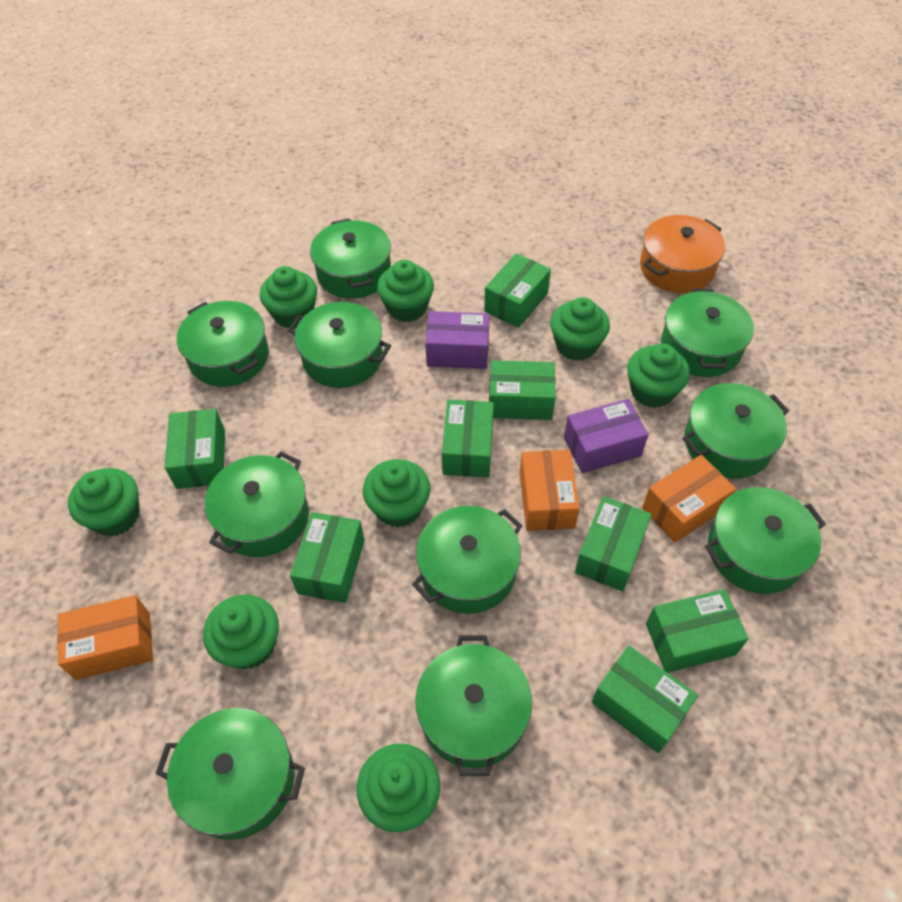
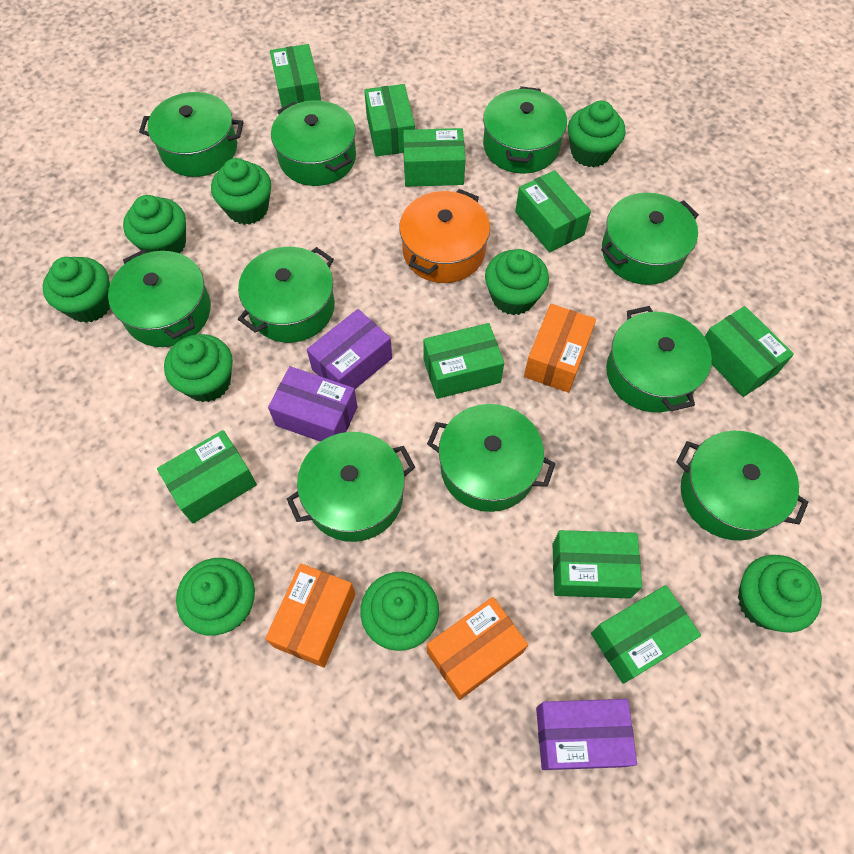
green box: 8 -> 9
green cupcake: 8 -> 9
purple box: 2 -> 3

